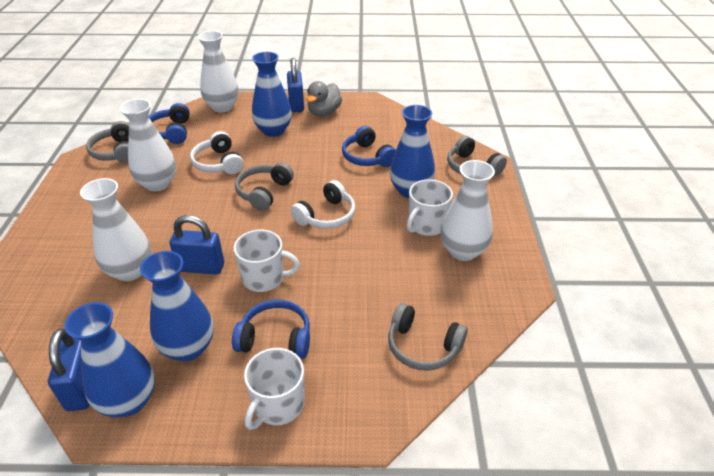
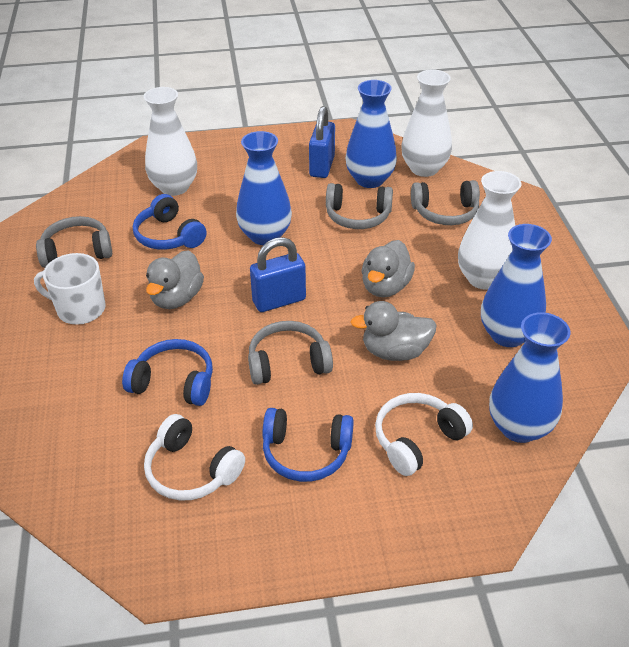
blue padlock: 3 -> 2
grey duck: 1 -> 3
white mug: 3 -> 1
white vase: 4 -> 3

